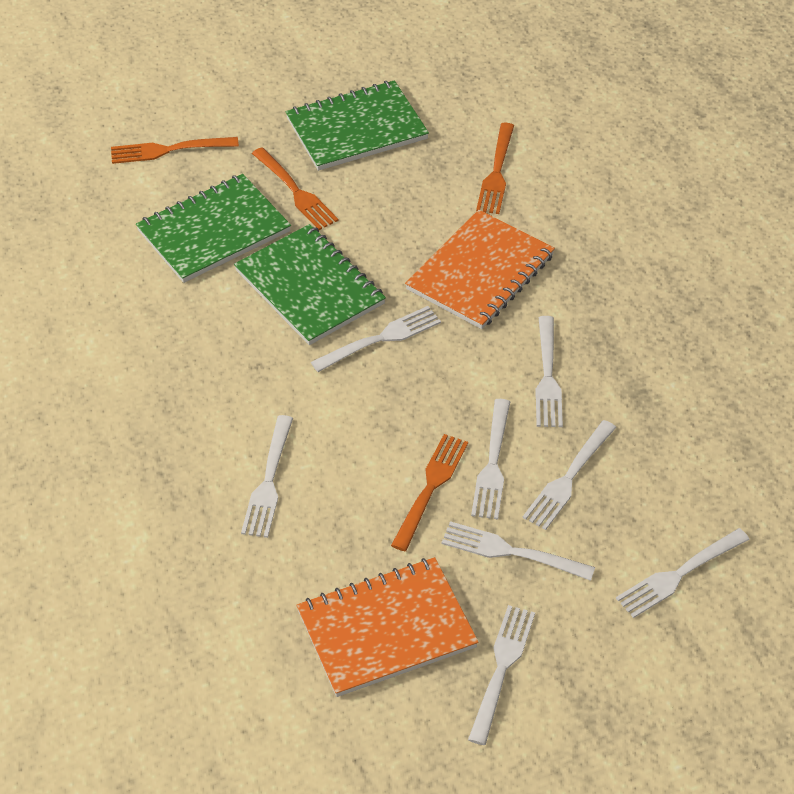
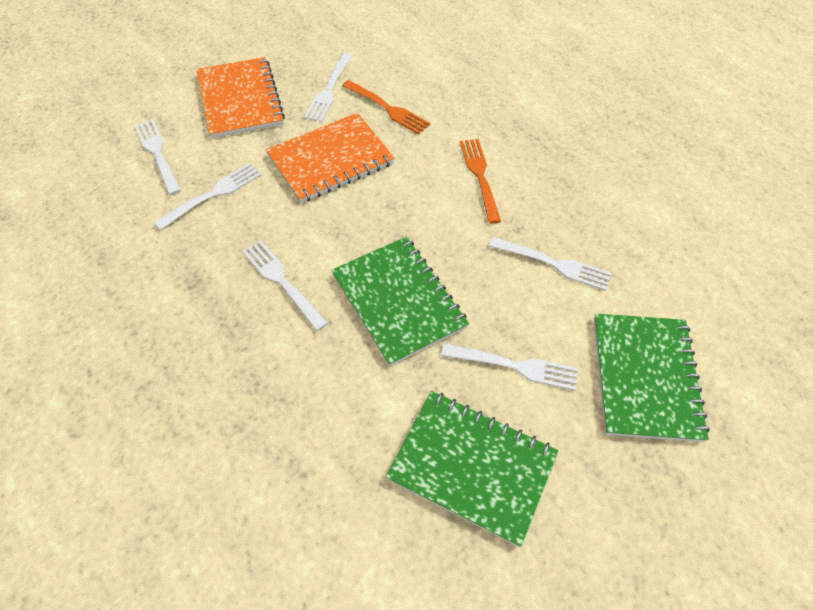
orange fork: 4 -> 2
white fork: 8 -> 6

